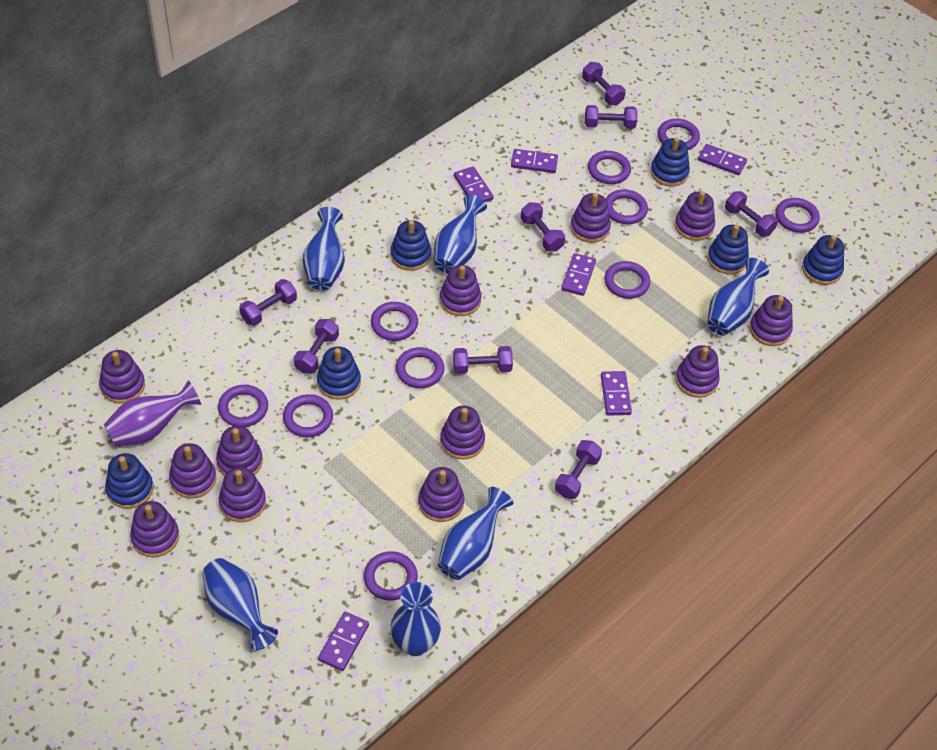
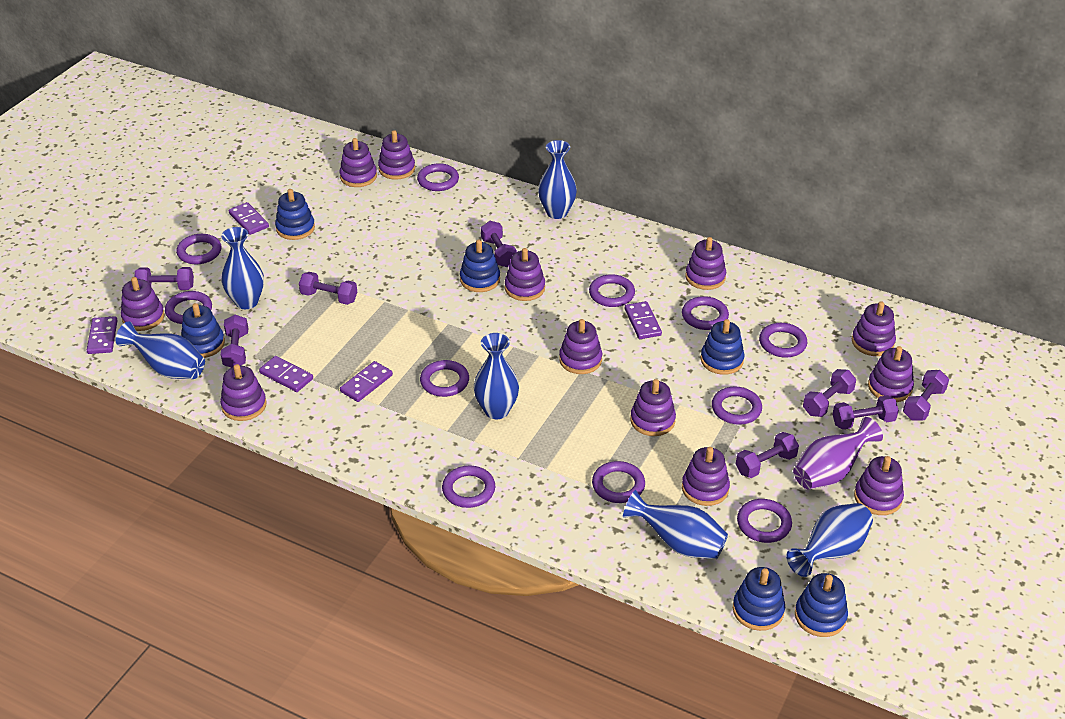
purple domino: 6 -> 5
purple ring: 10 -> 11

